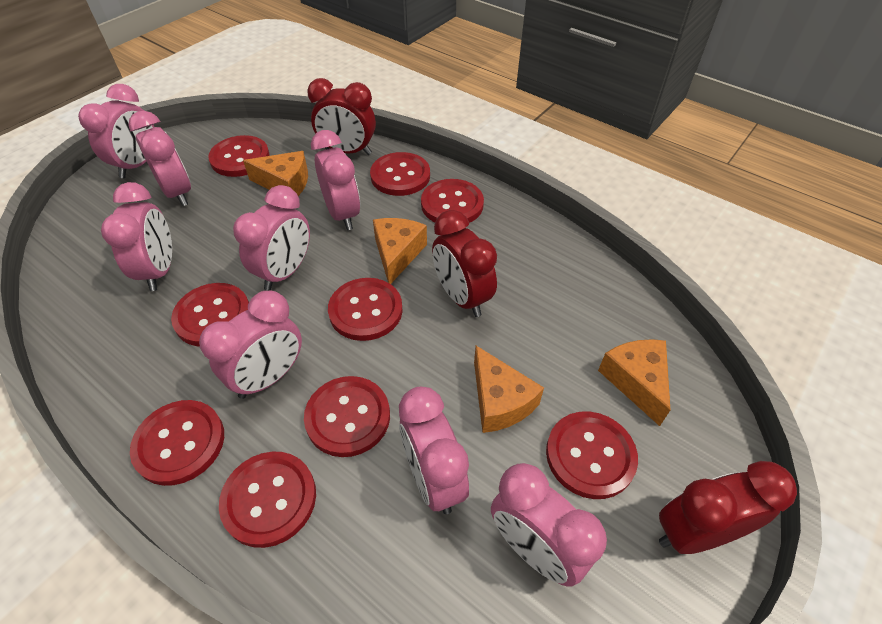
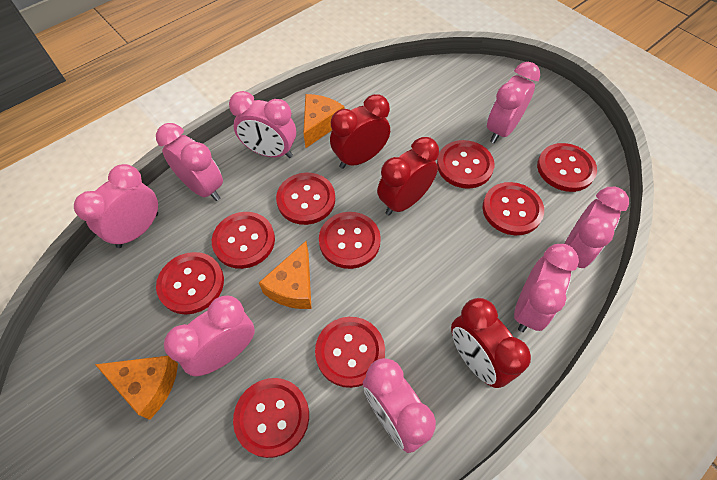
orange cheese: 4 -> 3

